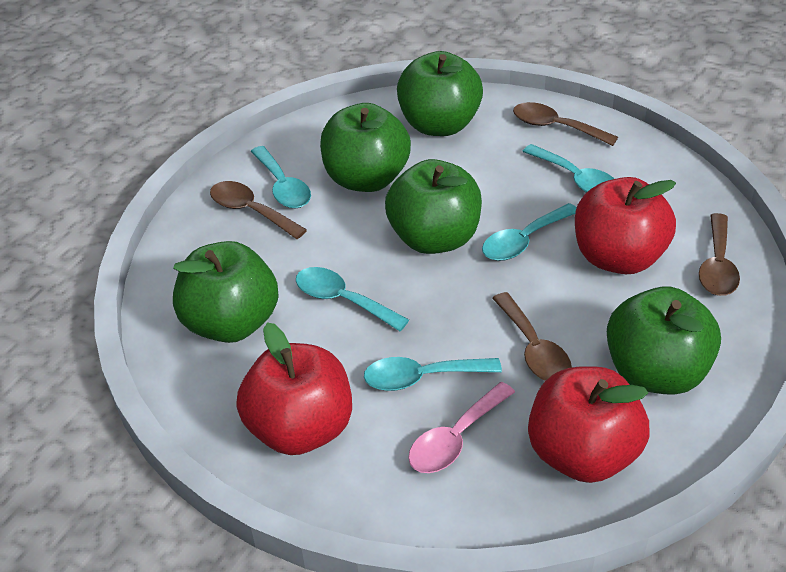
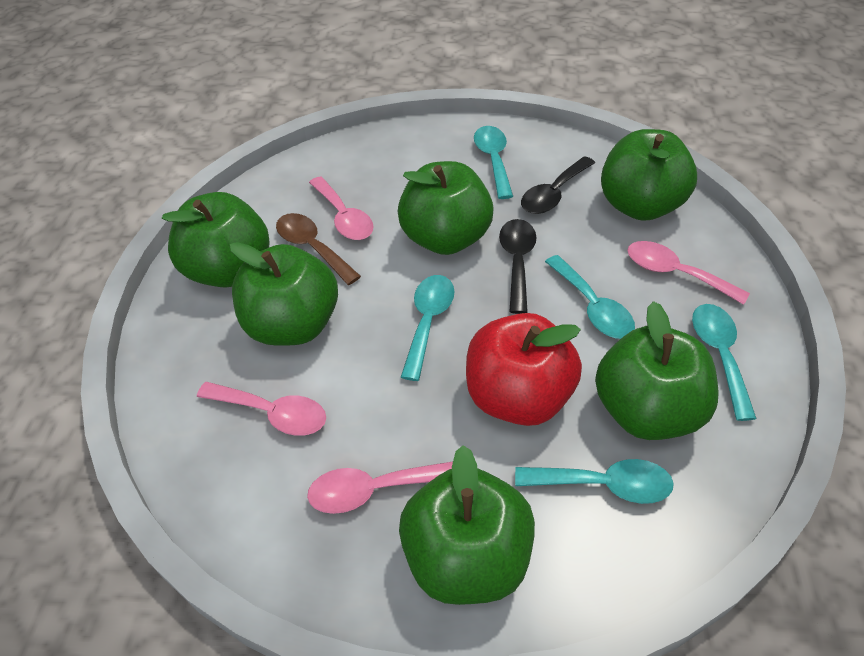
black spoon: 0 -> 2
brown spoon: 4 -> 1
green apple: 5 -> 6
pink spoon: 1 -> 4
red apple: 3 -> 1

